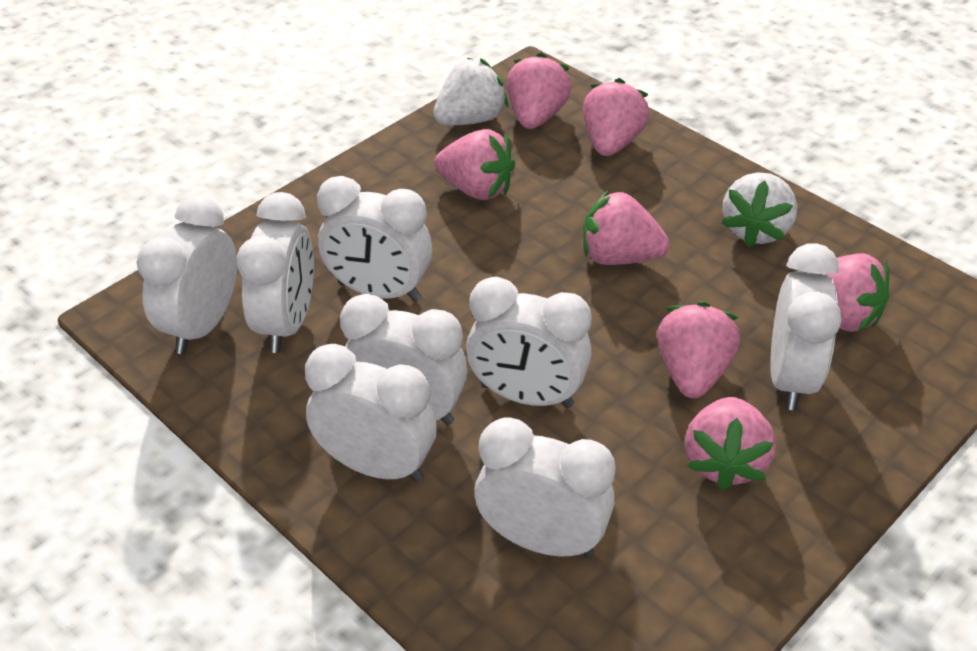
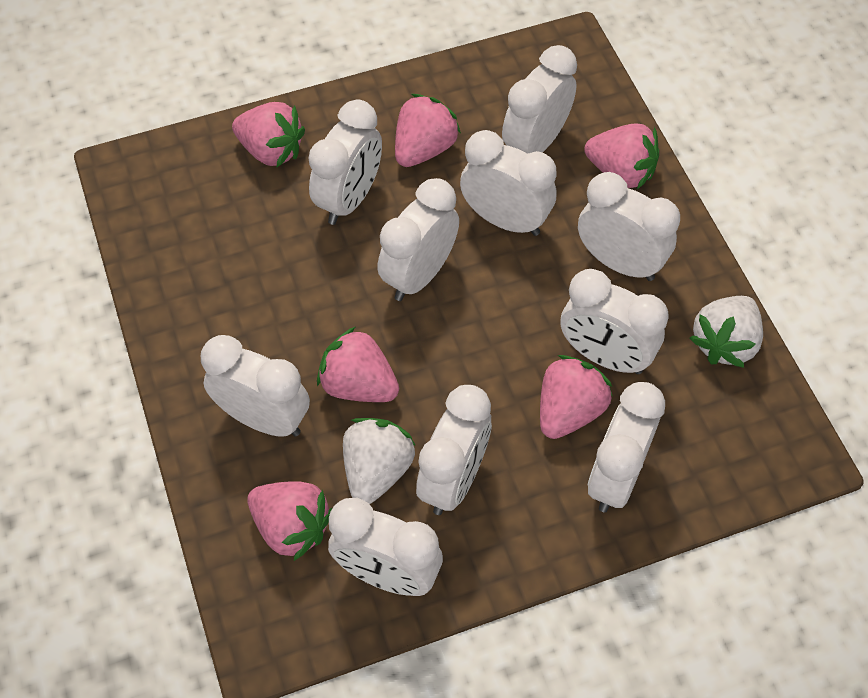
pink strawberry: 7 -> 6
white clock: 8 -> 10

